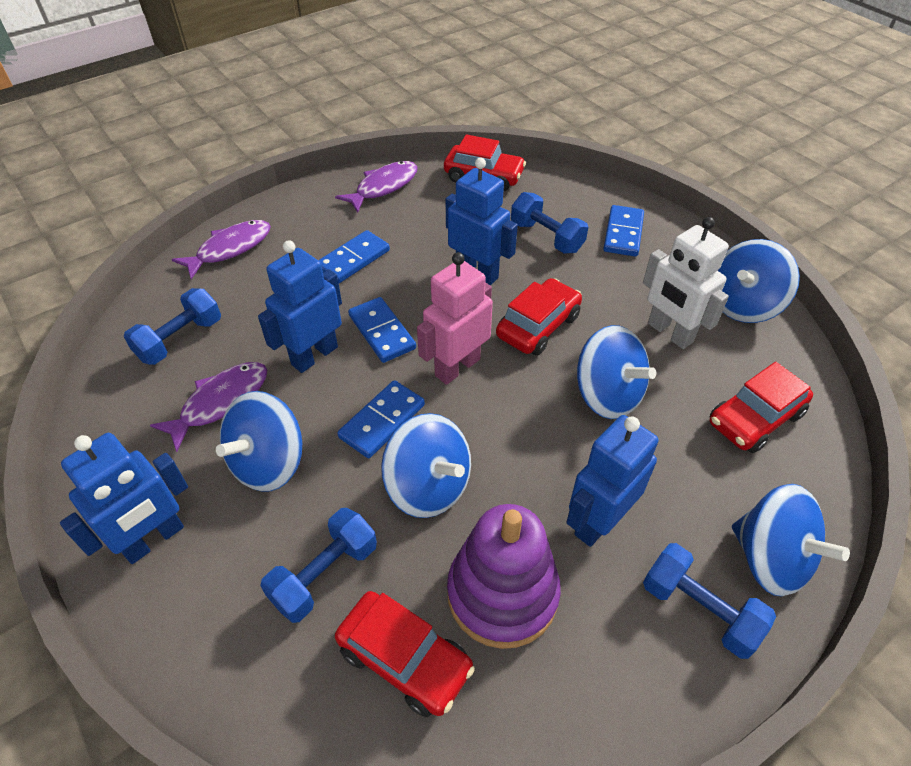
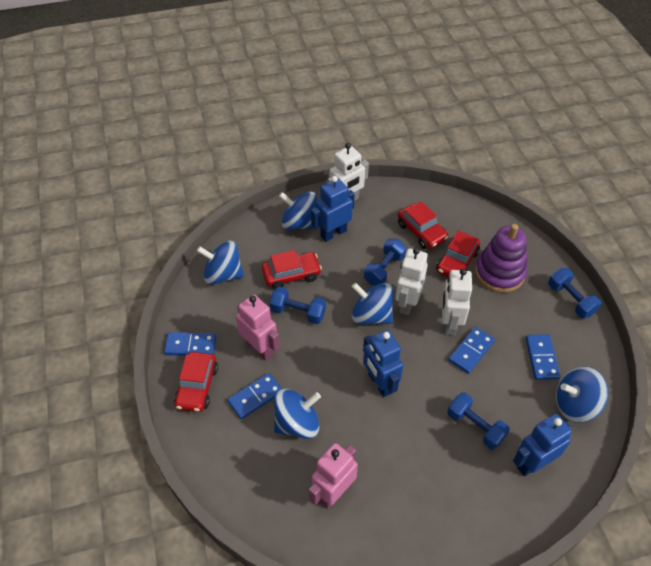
blue robot: 4 -> 3
pink robot: 1 -> 2
purple fish: 3 -> 0
white robot: 1 -> 3

